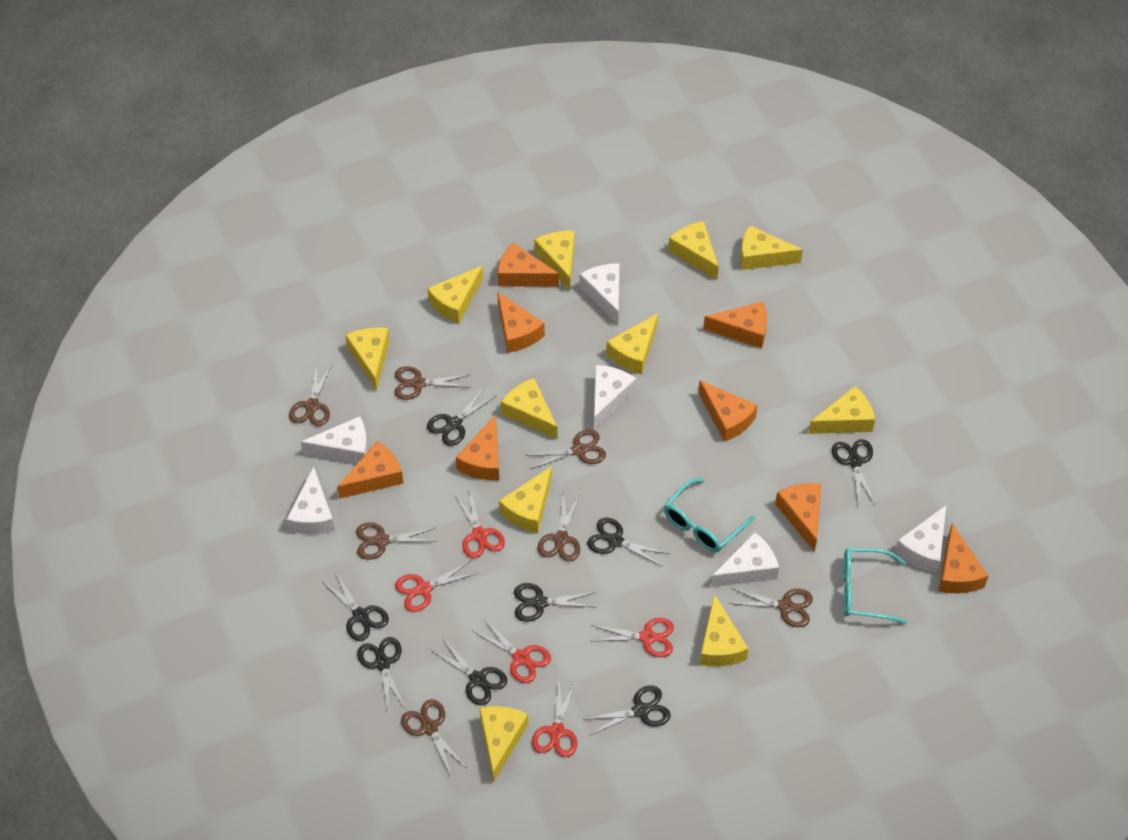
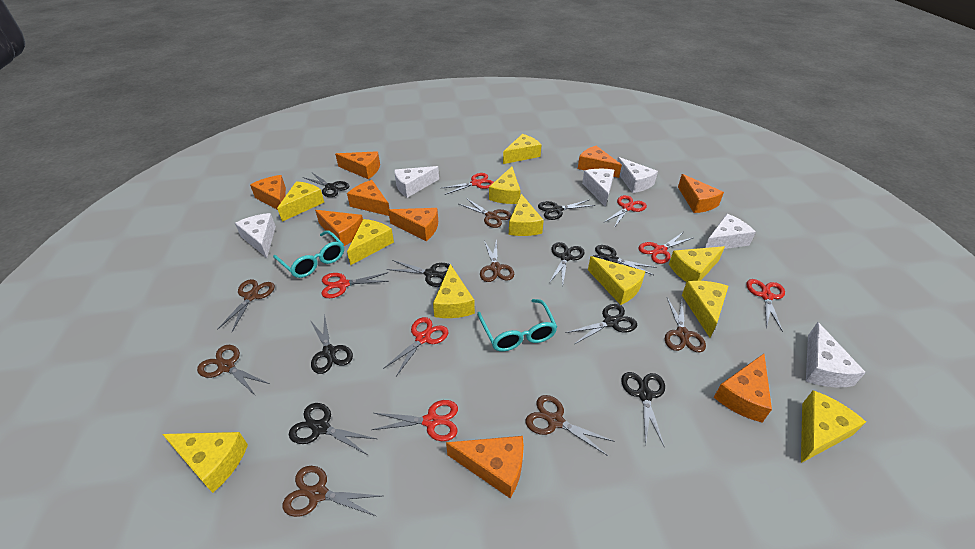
black scissors: 8 -> 9
orange cheese: 8 -> 9
red scissors: 5 -> 7

